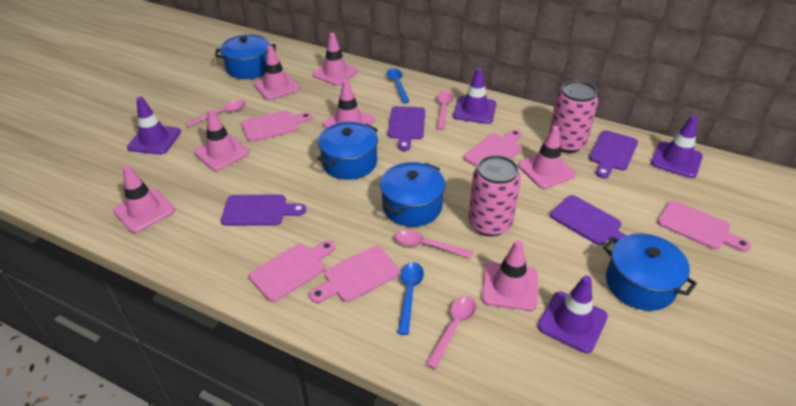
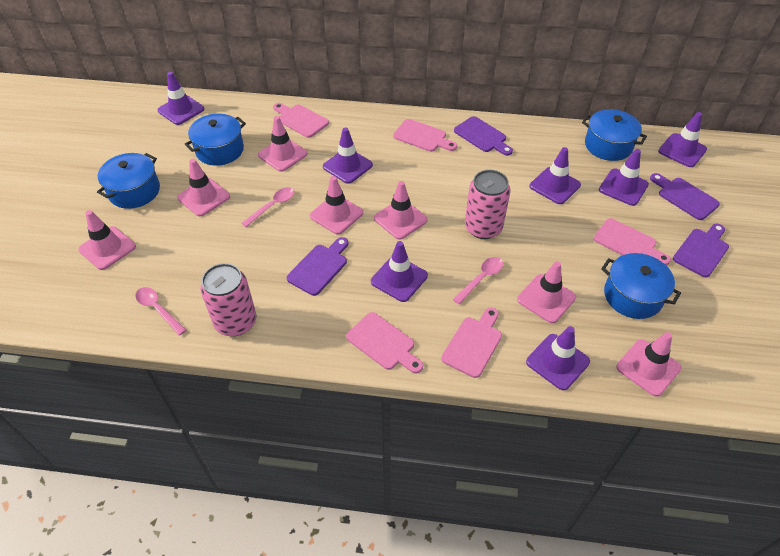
blue spoon: 2 -> 0
pink spoon: 4 -> 3
purple traffic cone: 4 -> 7

